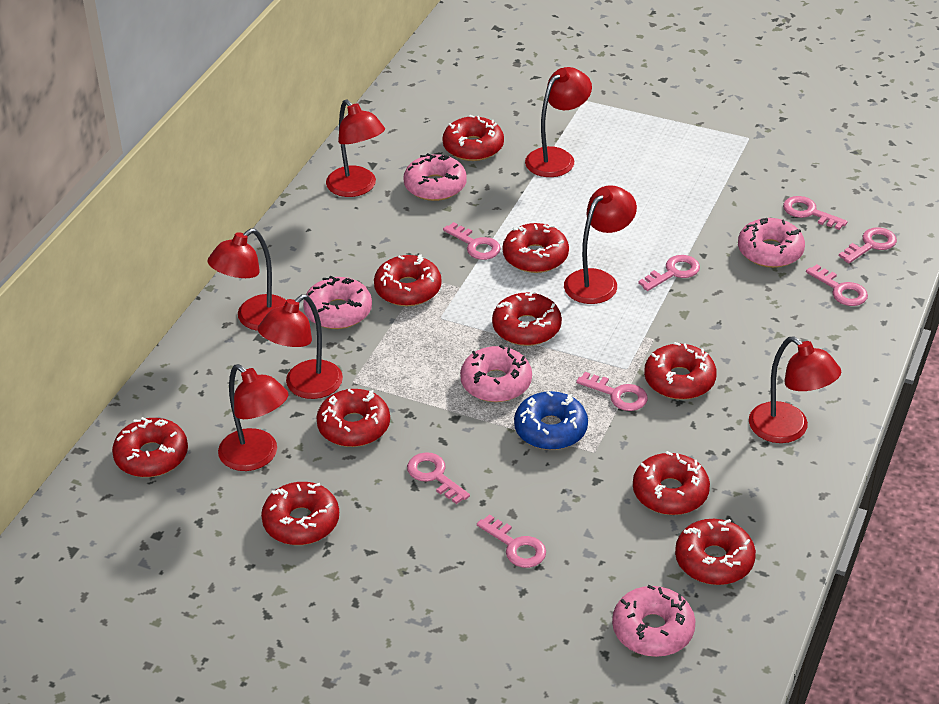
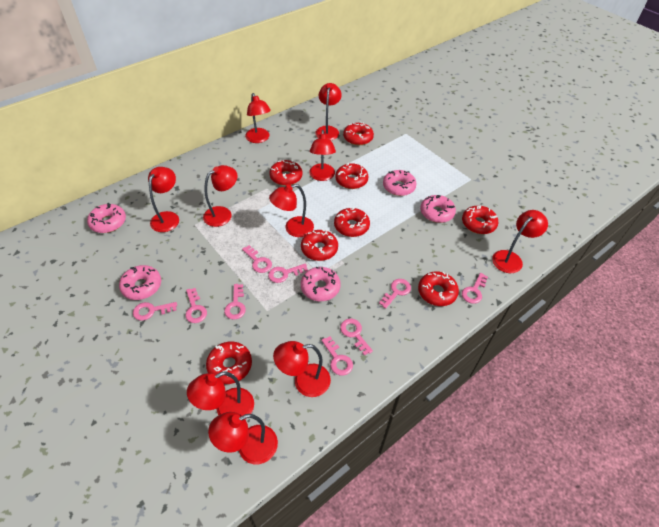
blue donut: 1 -> 0
pink key: 8 -> 9
red donut: 10 -> 8
red lamp: 7 -> 10

